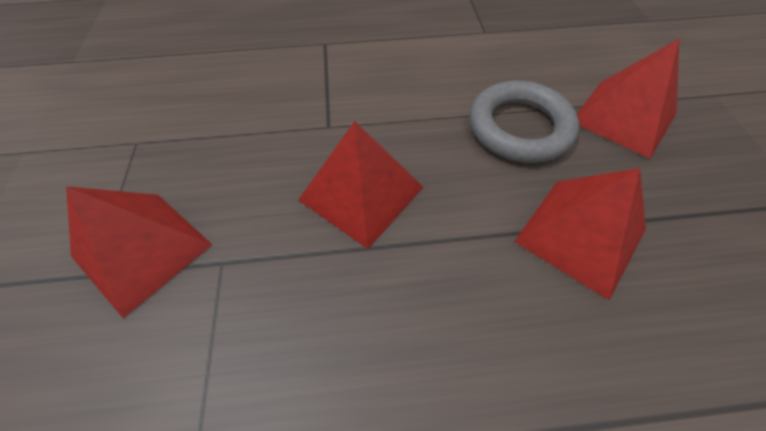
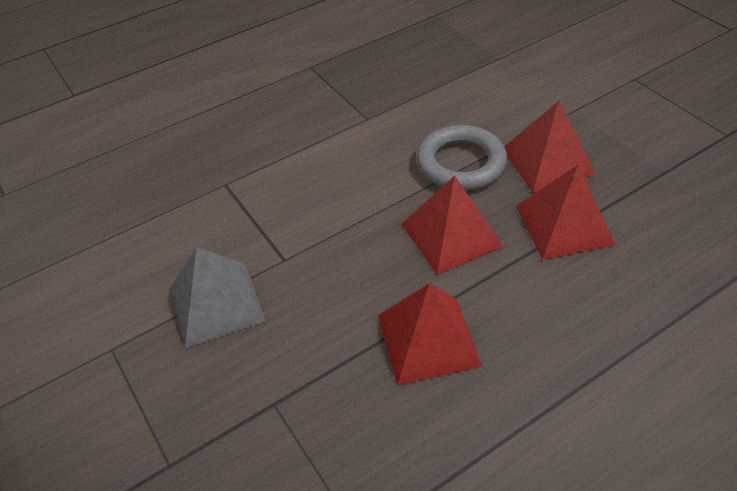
grey pyramid: 0 -> 1

